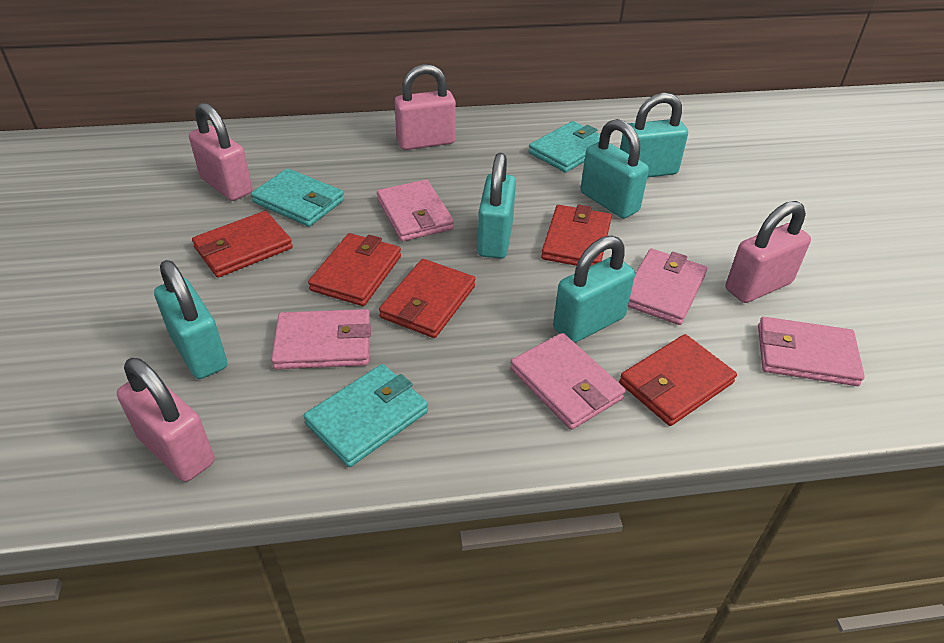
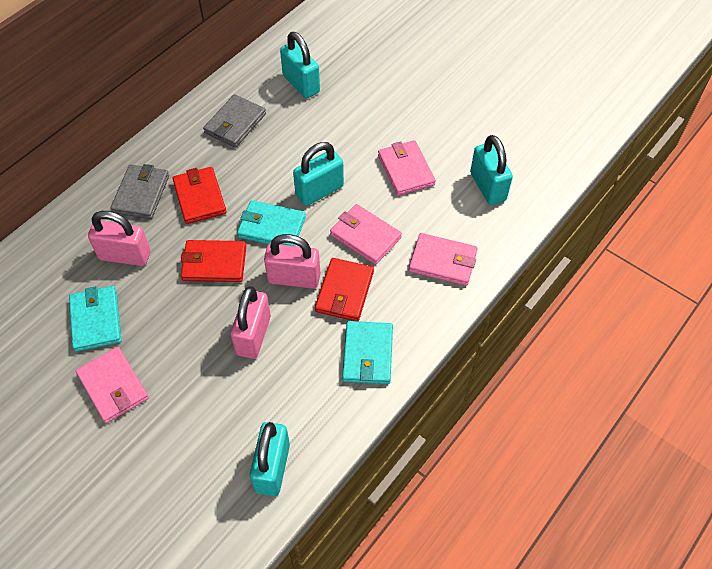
grey wallet: 0 -> 2
pink padlock: 4 -> 3
pink wallet: 5 -> 4
red wallet: 5 -> 3
turquoise padlock: 5 -> 4

